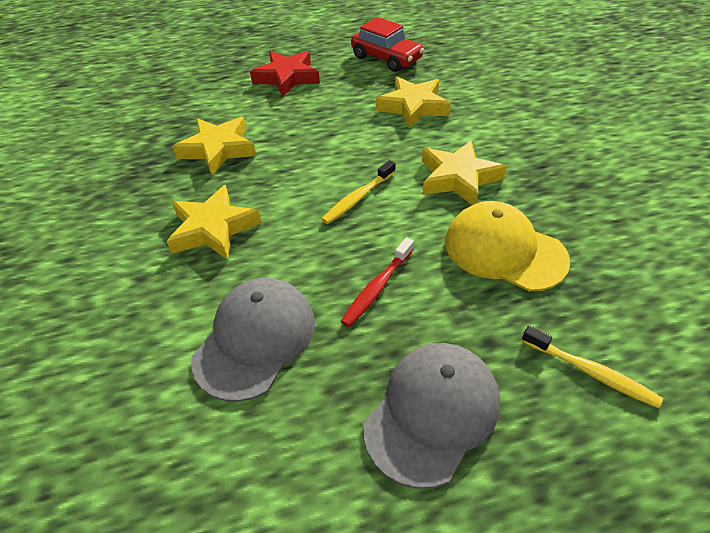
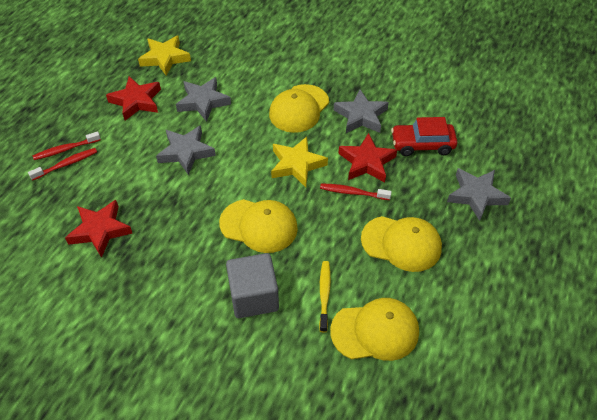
grey cap: 2 -> 0
grey cube: 0 -> 1
grey star: 0 -> 4
red star: 1 -> 3
red toothbrush: 1 -> 3
yellow cap: 1 -> 4
yellow star: 4 -> 2
yellow toothbrush: 2 -> 1

